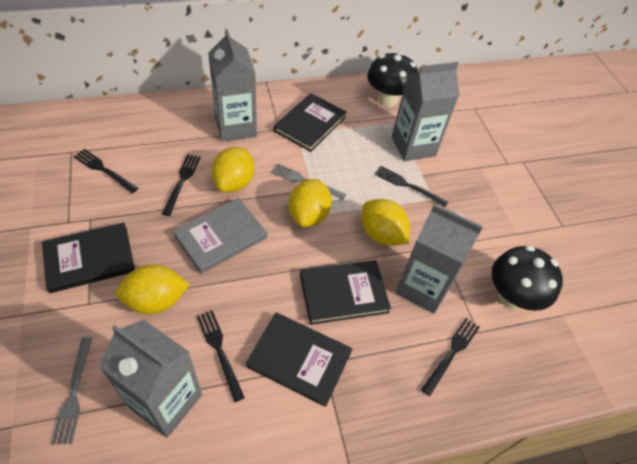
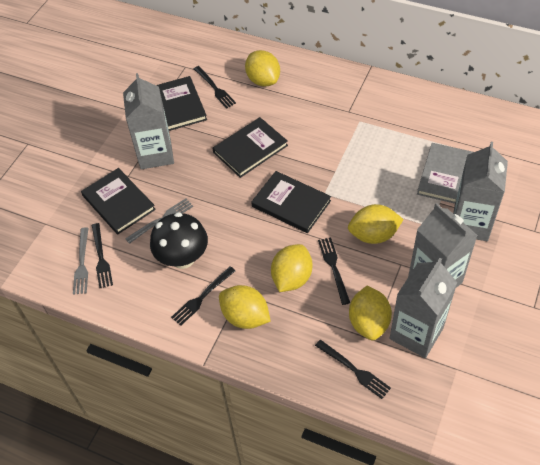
black mushroom: 2 -> 1
yellow lemon: 4 -> 5

